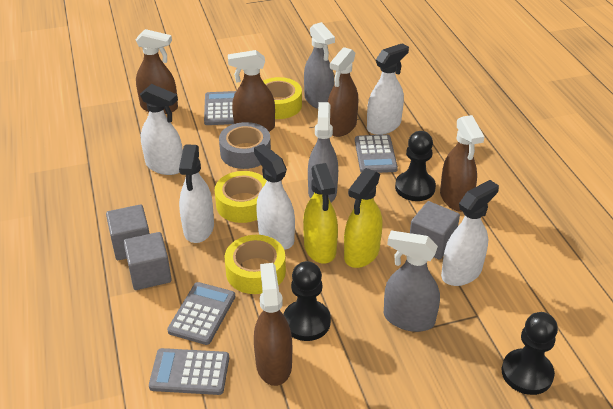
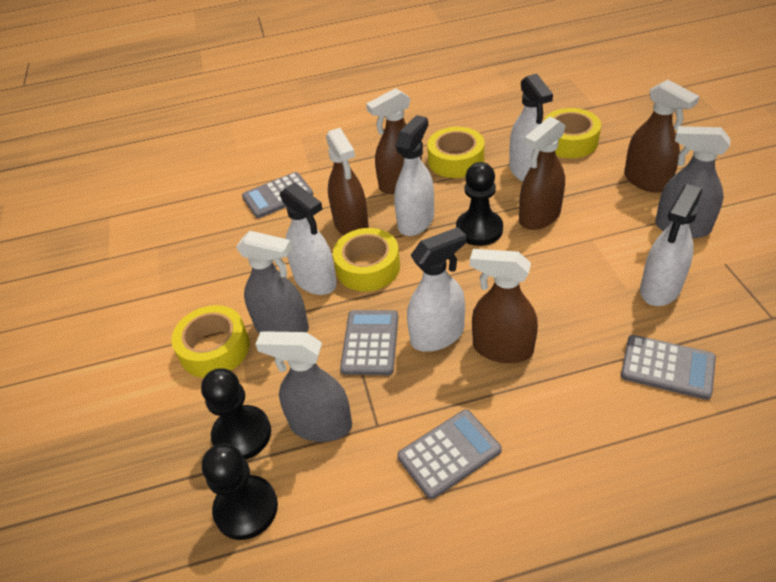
grey cube: 3 -> 0
grey tape: 1 -> 0
yellow spray bottle: 2 -> 0
yellow tape: 3 -> 4

